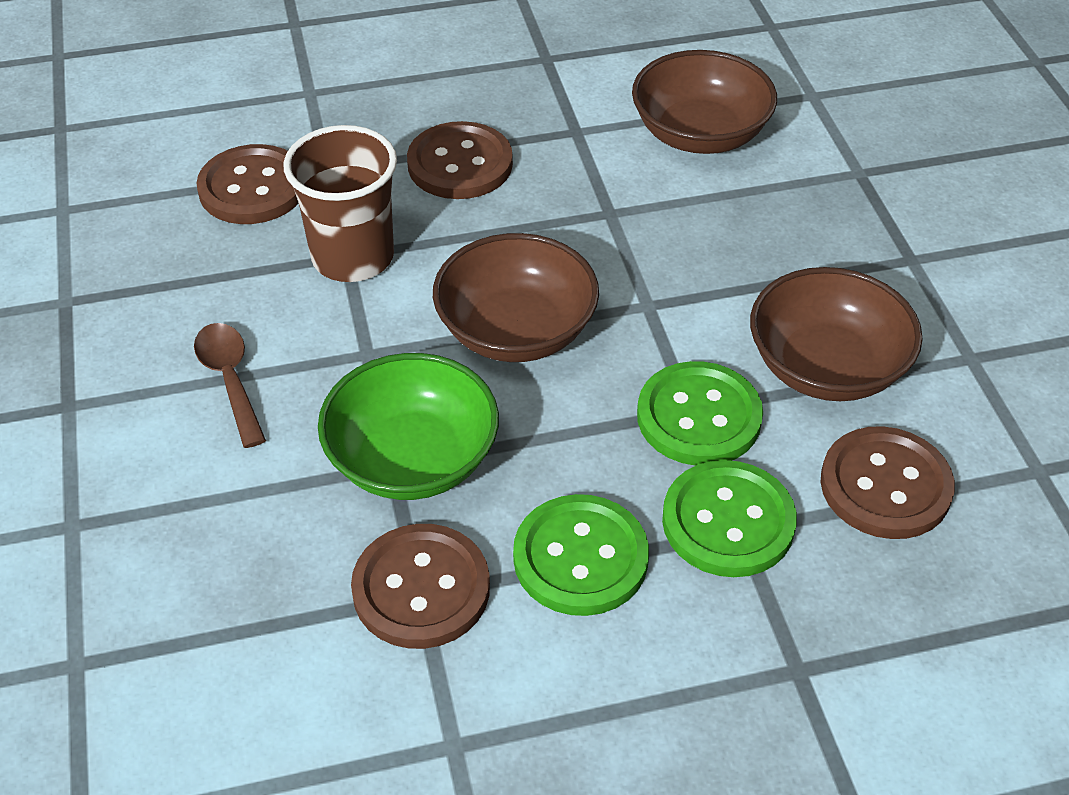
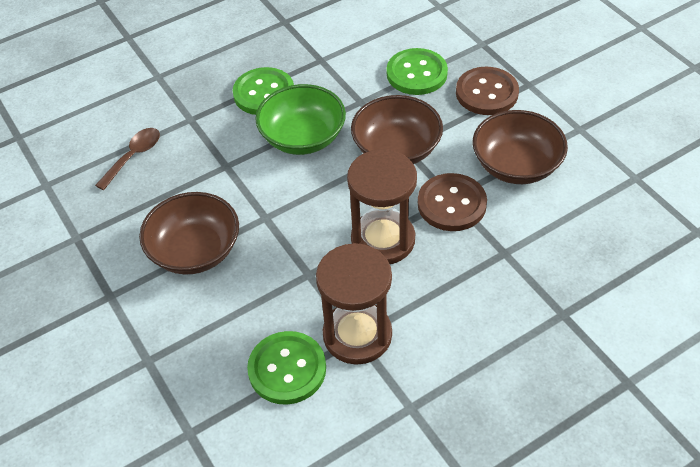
brown button: 4 -> 2
brown cup: 1 -> 0
brown hourglass: 0 -> 2

